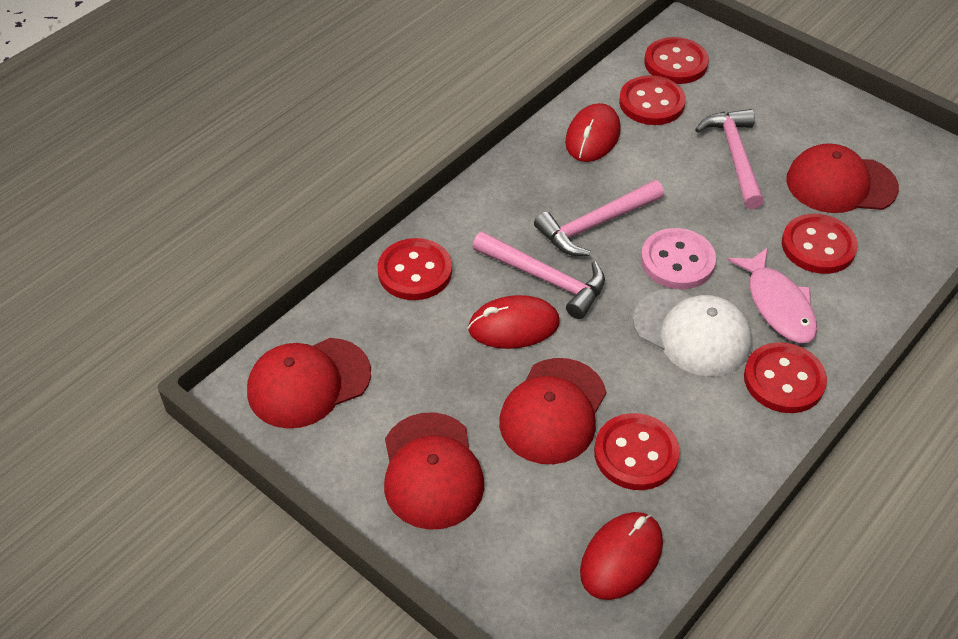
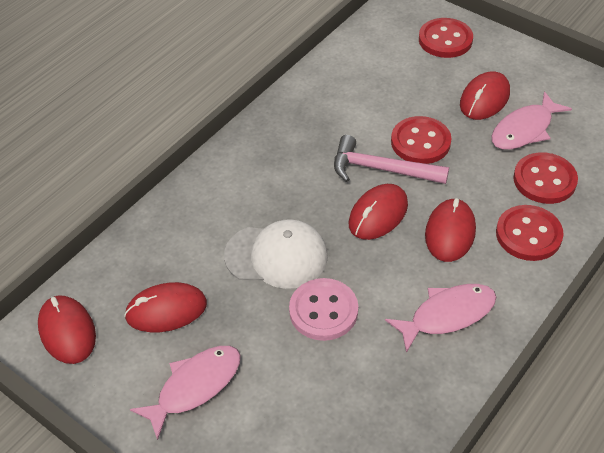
pink fish: 1 -> 3
pink hammer: 3 -> 1
red button: 6 -> 4
red cap: 4 -> 0
red mouse: 3 -> 5

